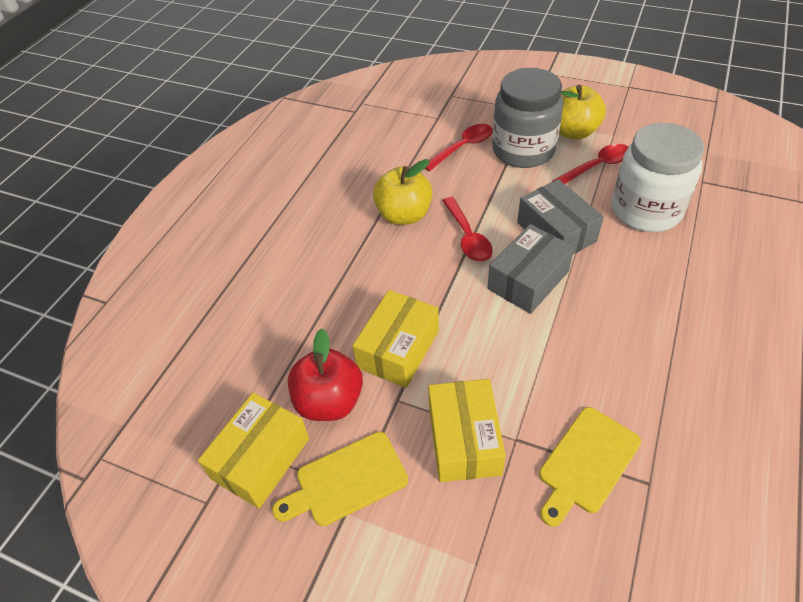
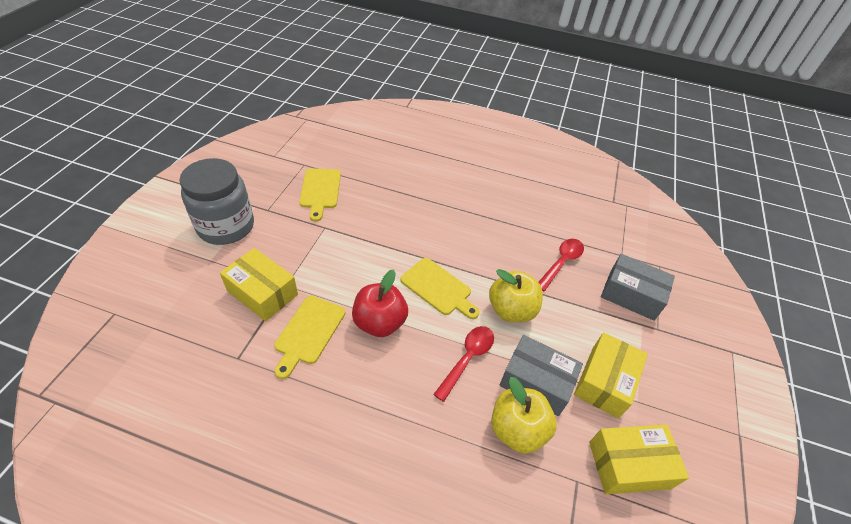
red spoon: 3 -> 2
white jar: 1 -> 0
yellow cutting board: 2 -> 3

